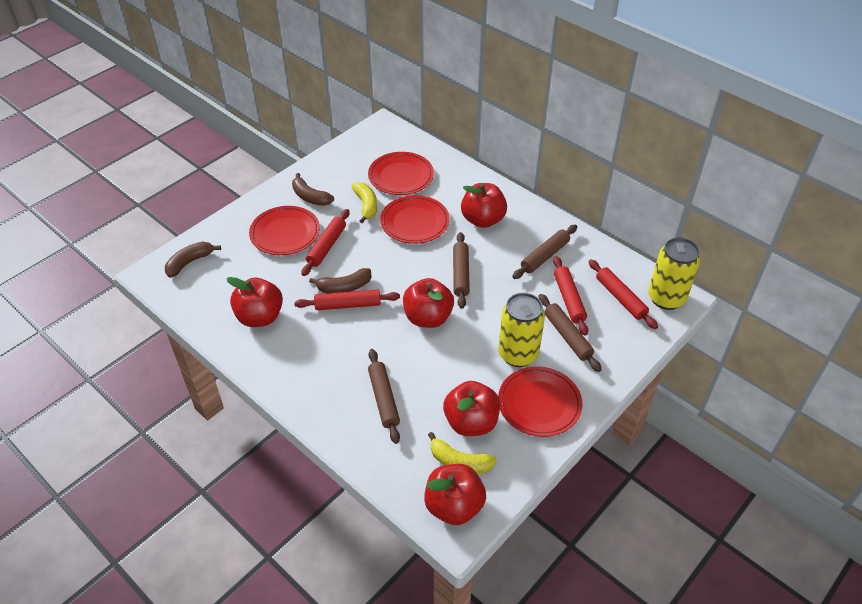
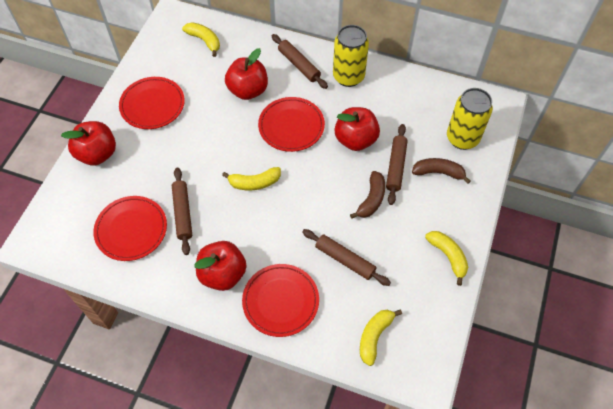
brown banana: 3 -> 2
red apple: 5 -> 4
red rolling pin: 4 -> 0
yellow banana: 2 -> 4

